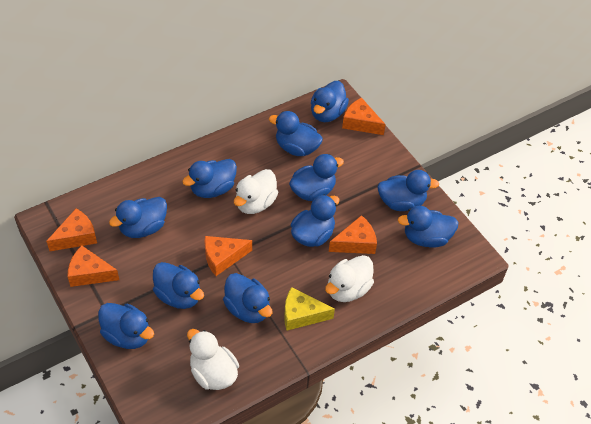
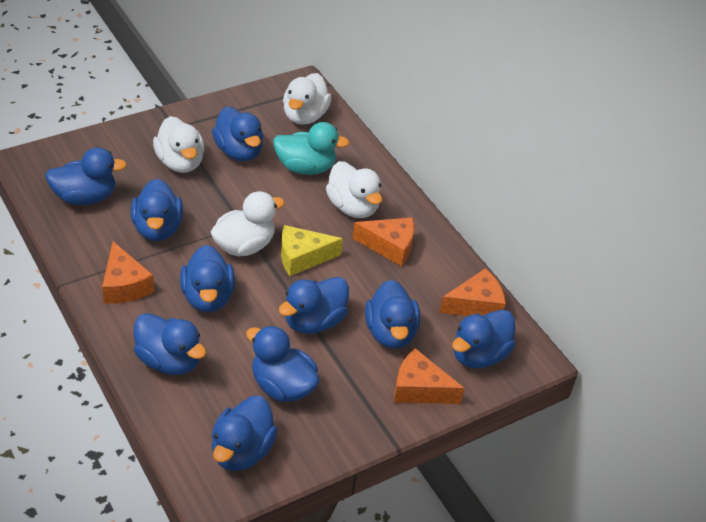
blue duck: 11 -> 10
orange cheese: 5 -> 4
turquoise duck: 0 -> 1
white duck: 3 -> 4

